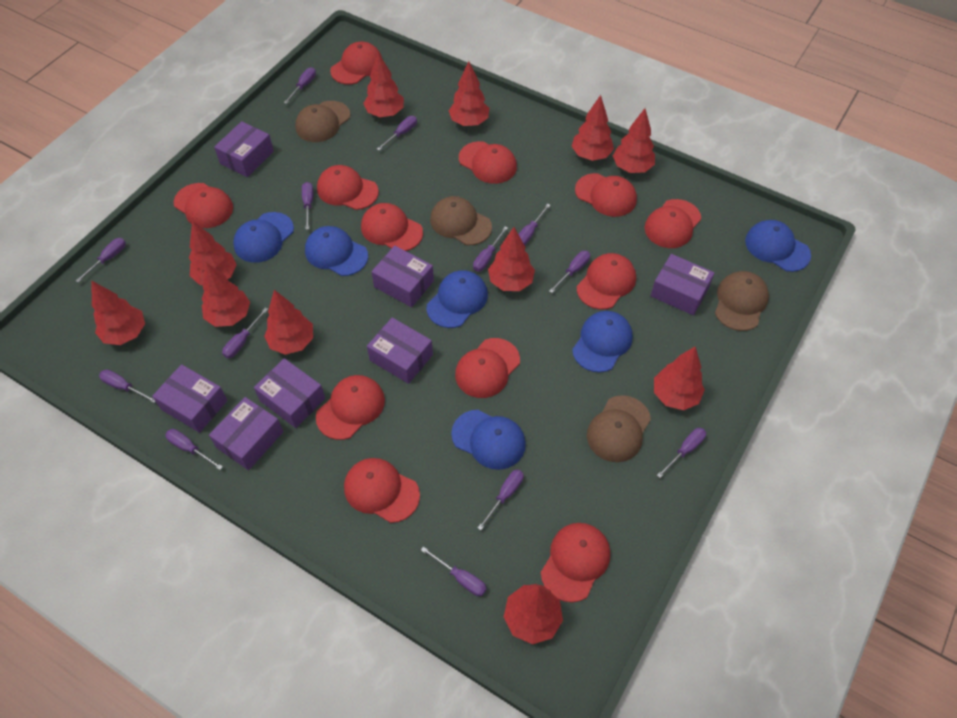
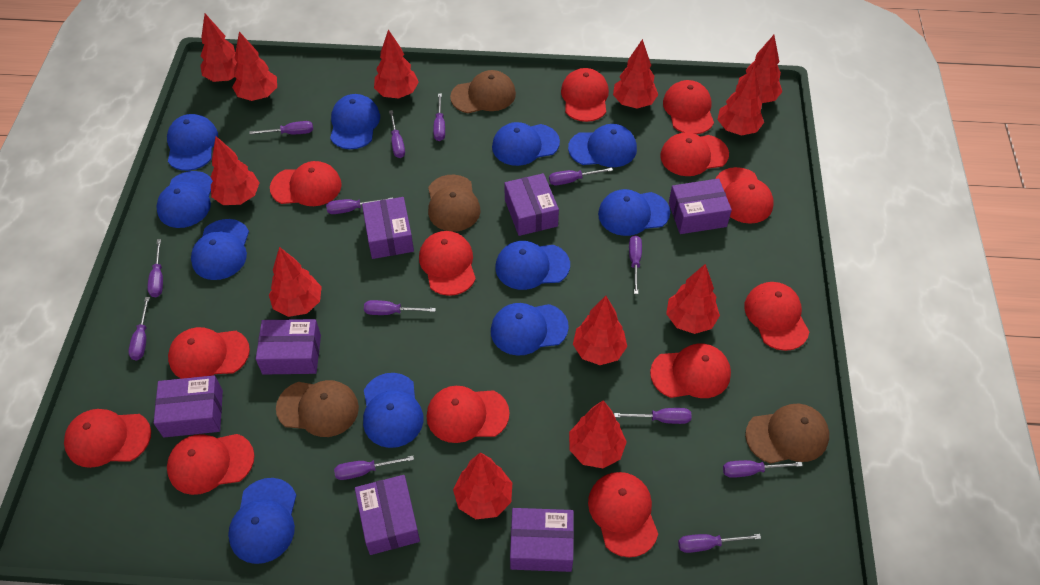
blue cap: 6 -> 11
red cap: 12 -> 13
red tree: 11 -> 12

